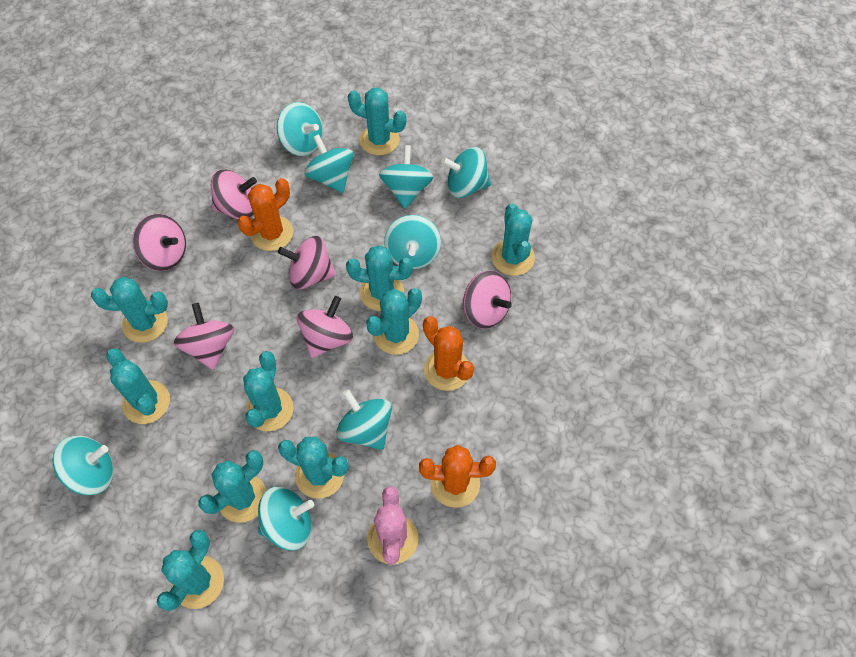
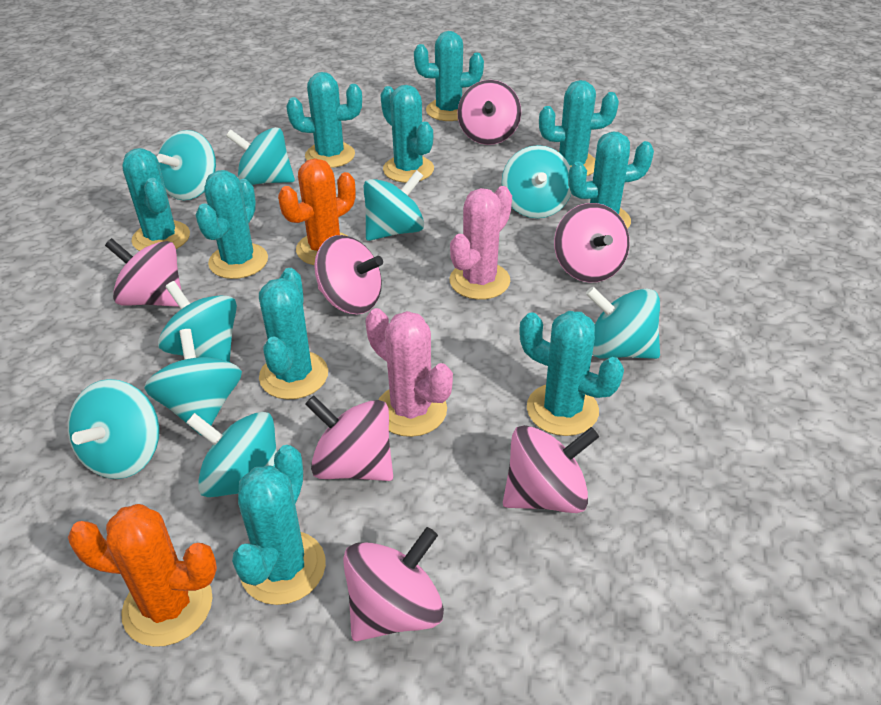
orange cactus: 3 -> 2
pink cactus: 1 -> 2
pink spinning top: 6 -> 7
turquoise spinning top: 8 -> 9

